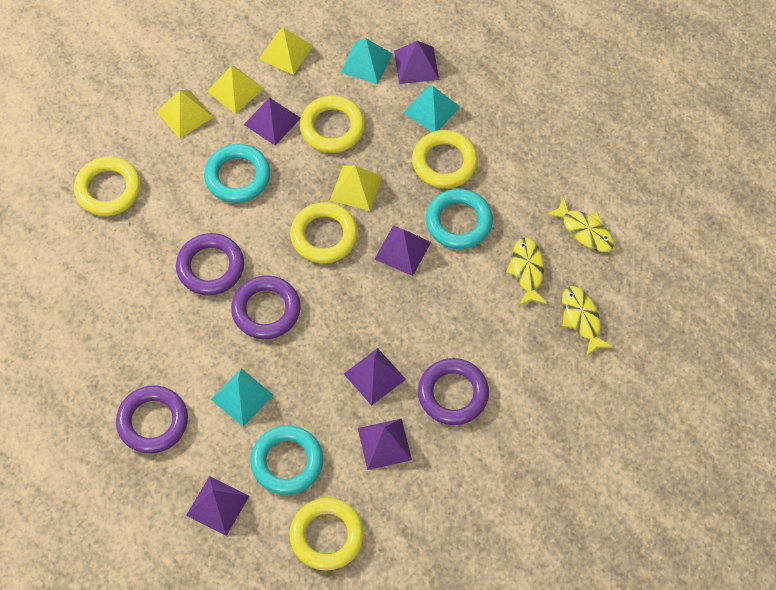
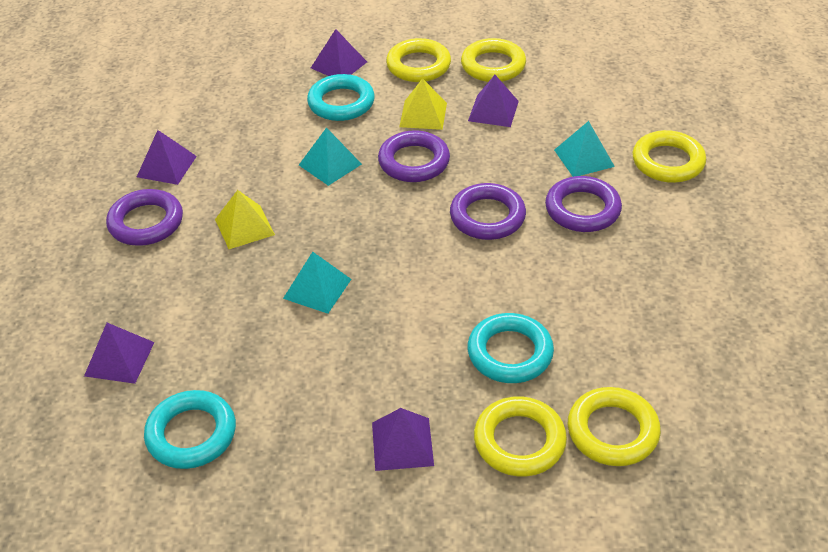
purple pyramid: 6 -> 5
yellow fish: 3 -> 0
yellow pyramid: 4 -> 2

